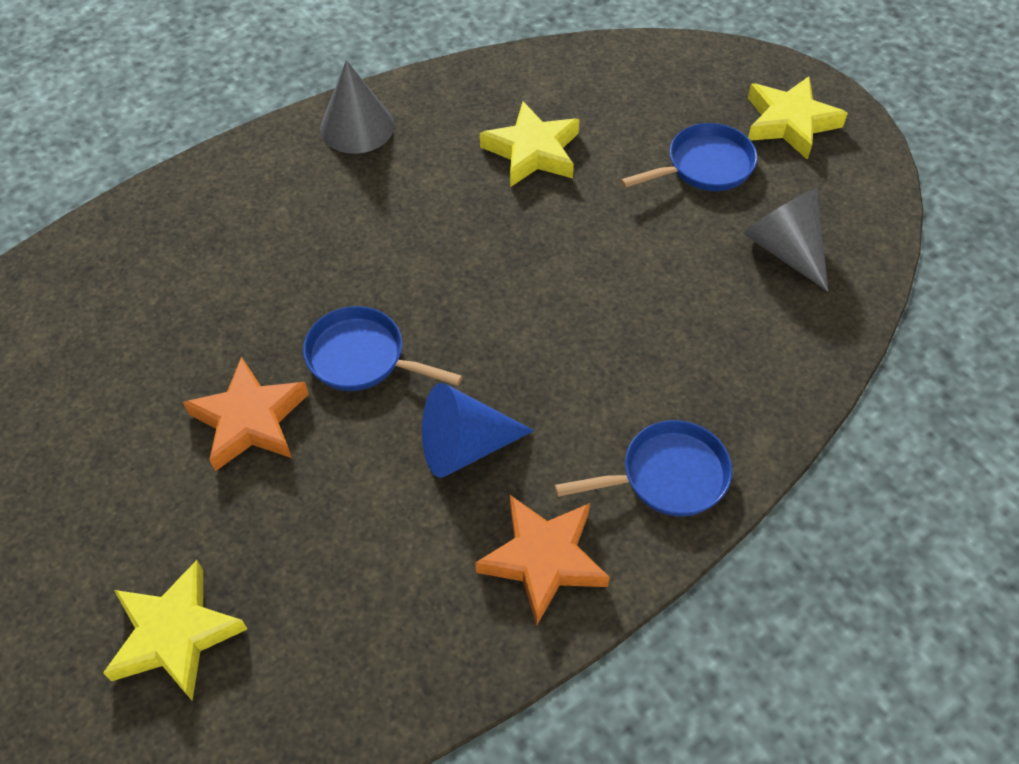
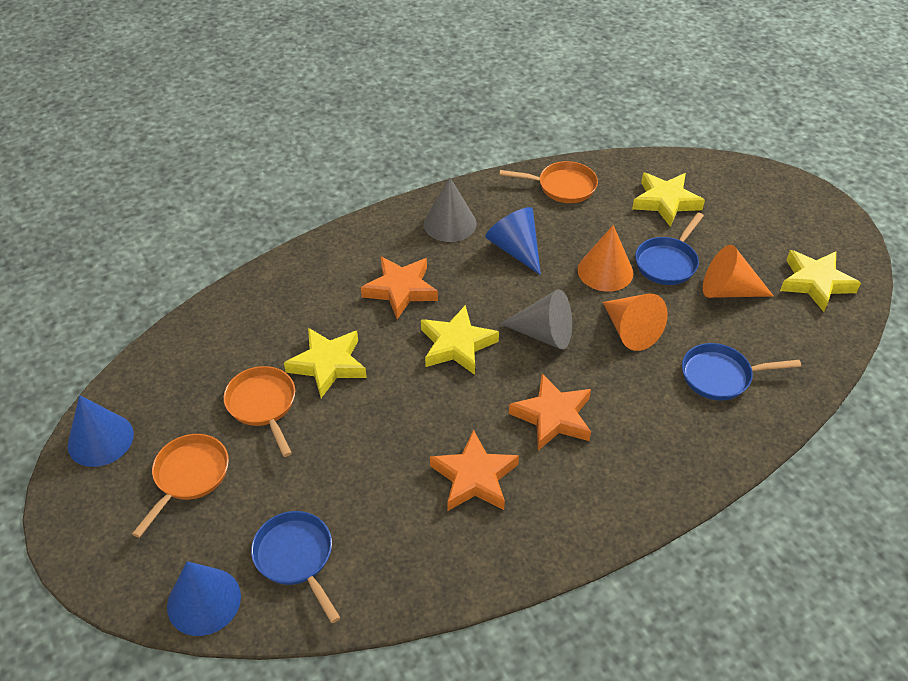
blue cone: 1 -> 3
orange cone: 0 -> 3
orange pan: 0 -> 3
orange star: 2 -> 3
yellow star: 3 -> 4

